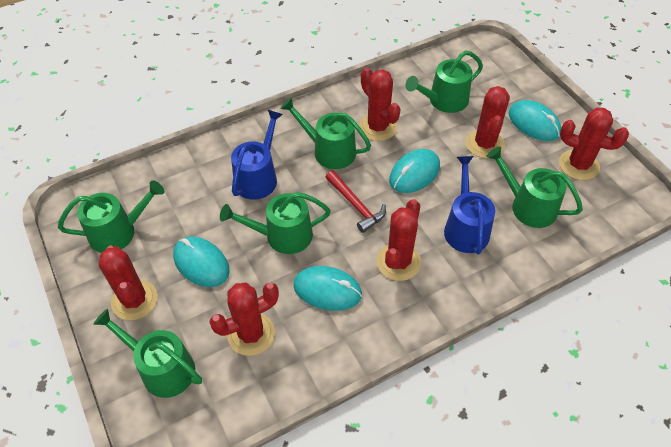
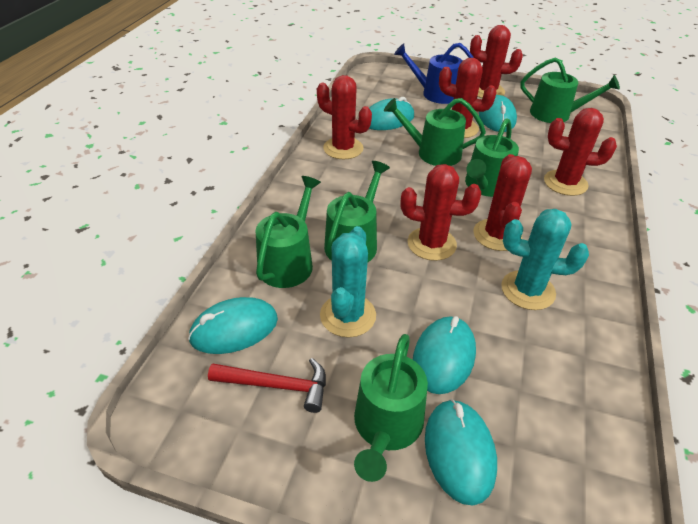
blue watering can: 2 -> 1
turquoise cactus: 0 -> 2
turquoise mouse: 4 -> 5

